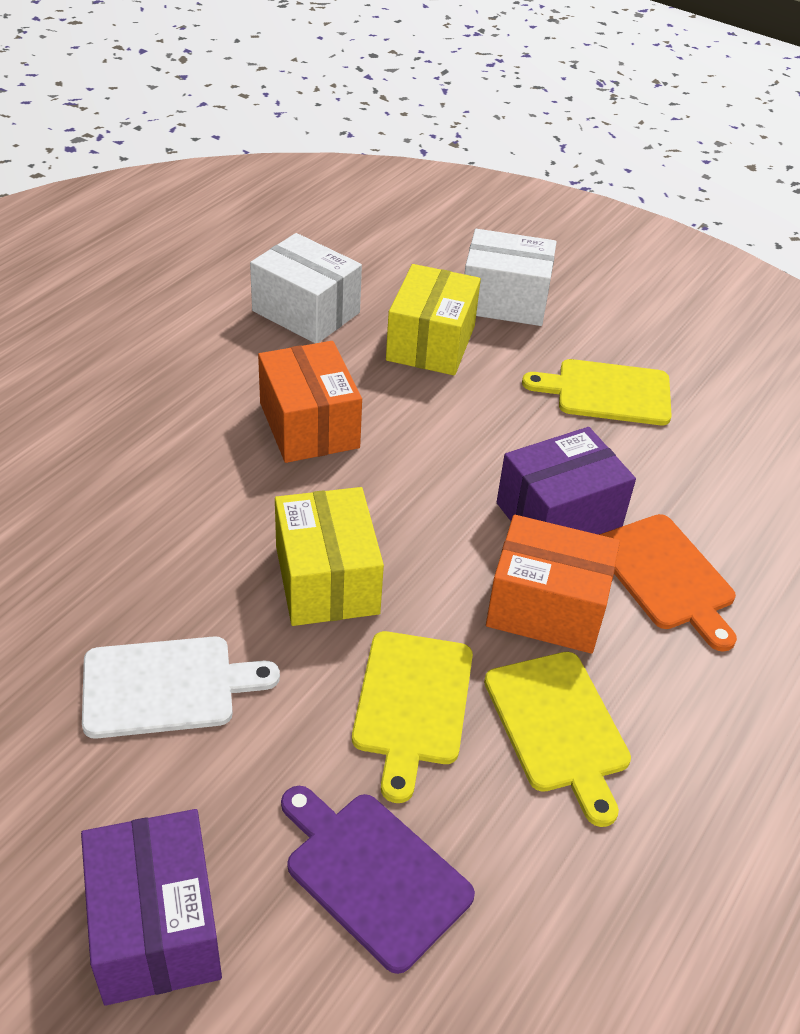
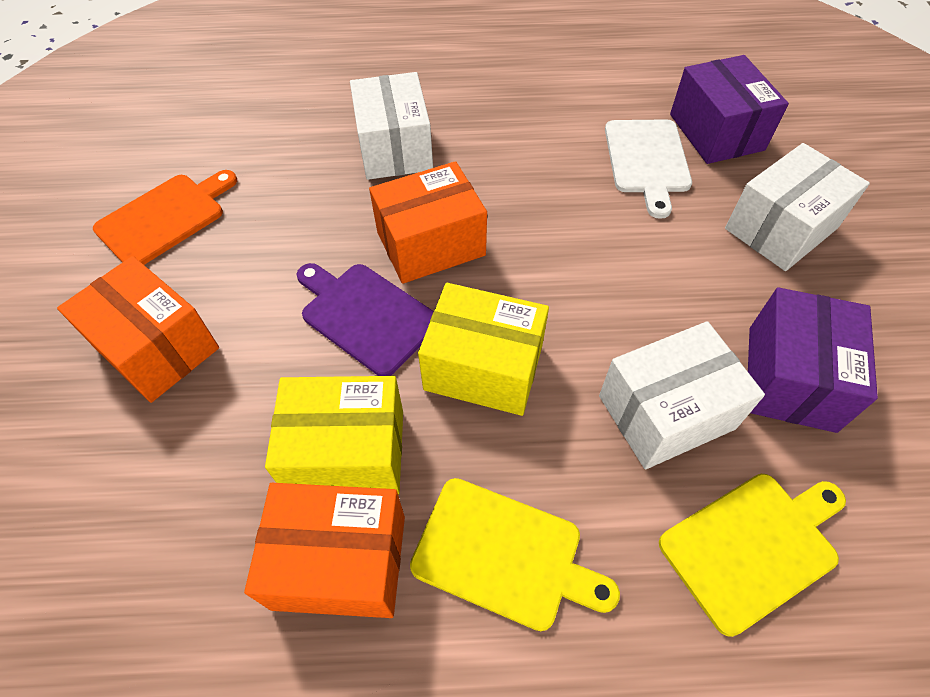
orange box: 2 -> 3
white box: 2 -> 3
yellow cutting board: 3 -> 2

